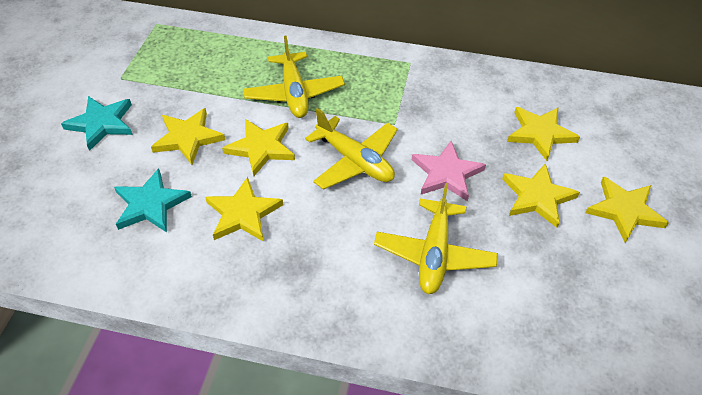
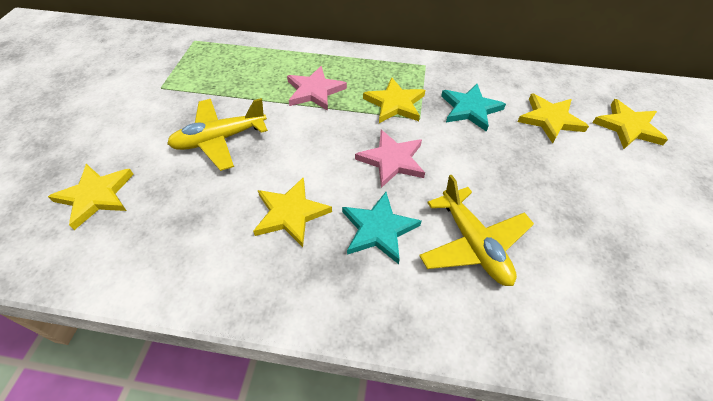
pink star: 1 -> 2
yellow plane: 3 -> 2
yellow star: 6 -> 5

